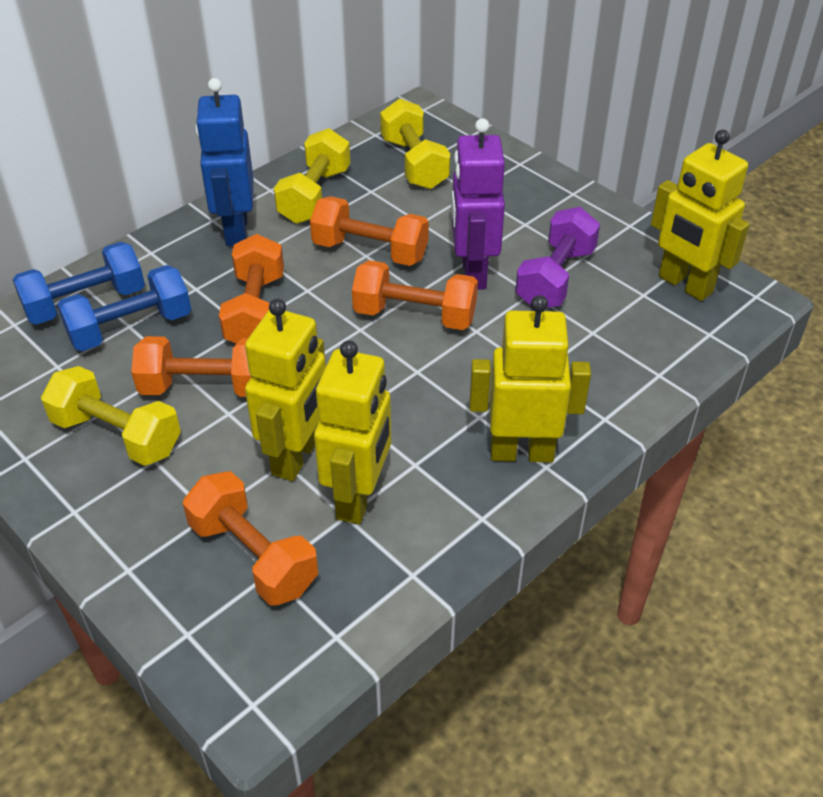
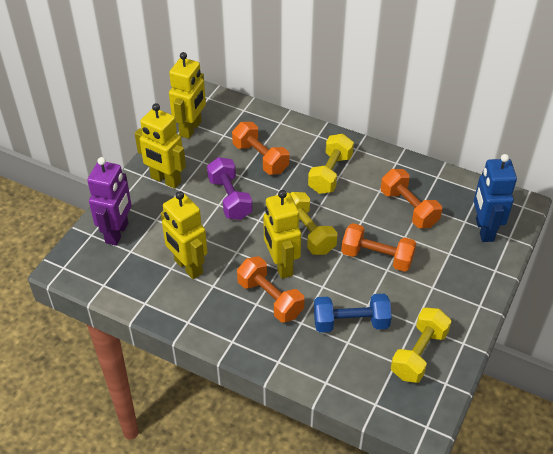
blue dumbbell: 2 -> 1
orange dumbbell: 5 -> 4

